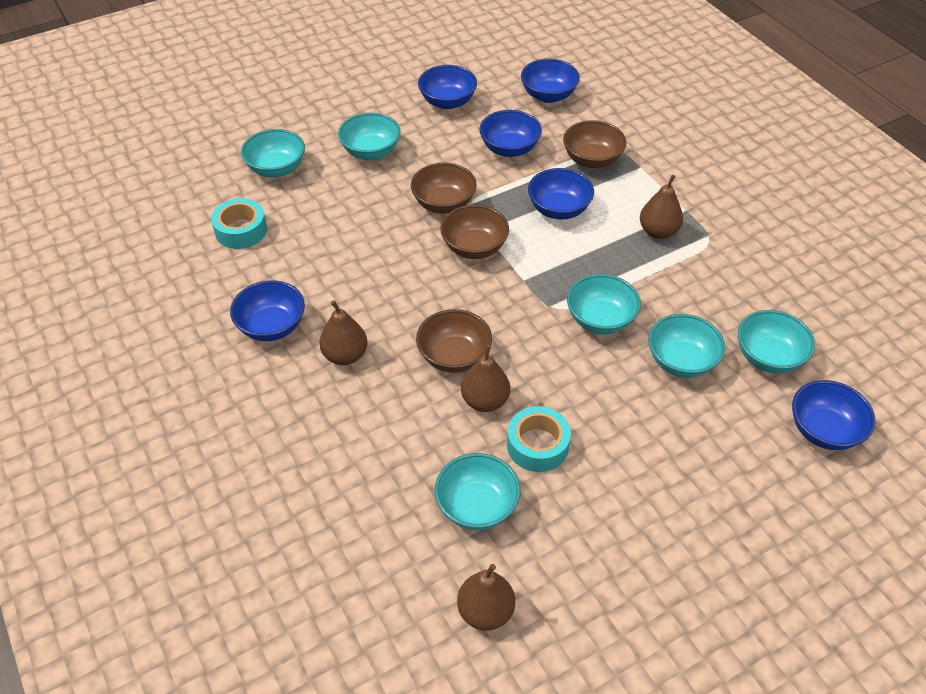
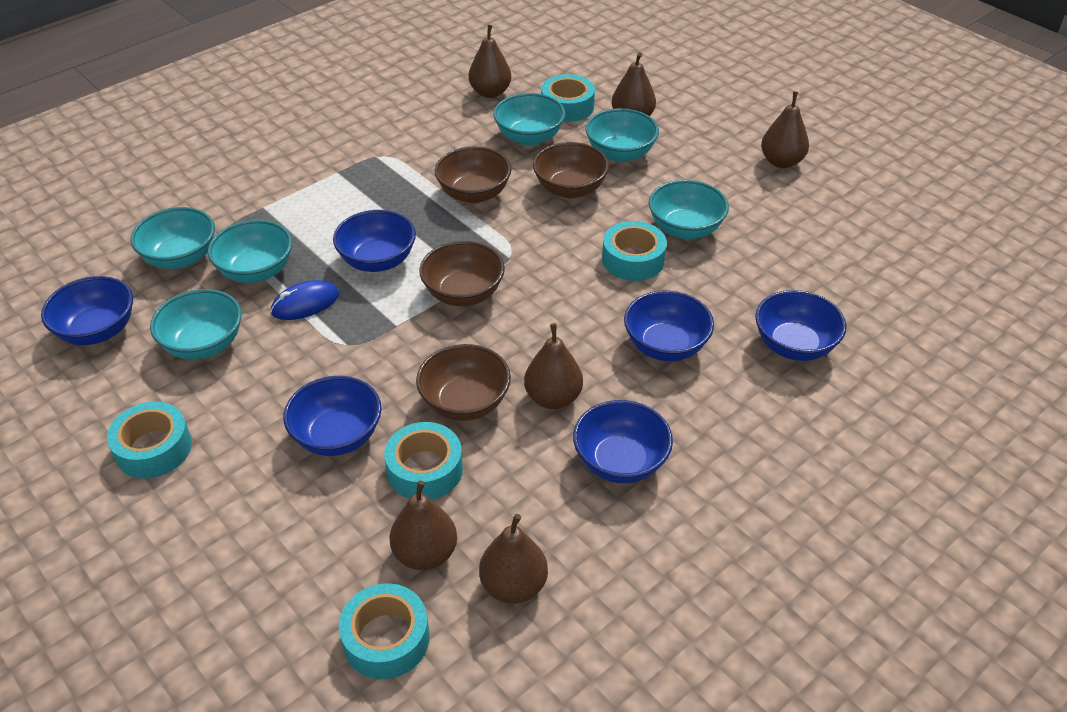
blue mouse: 0 -> 1
brown pear: 4 -> 6
turquoise tape: 2 -> 5

